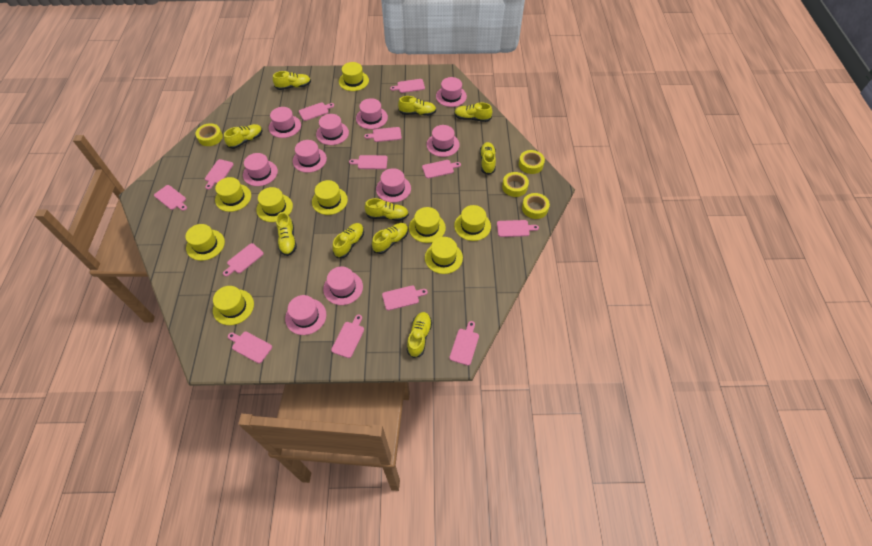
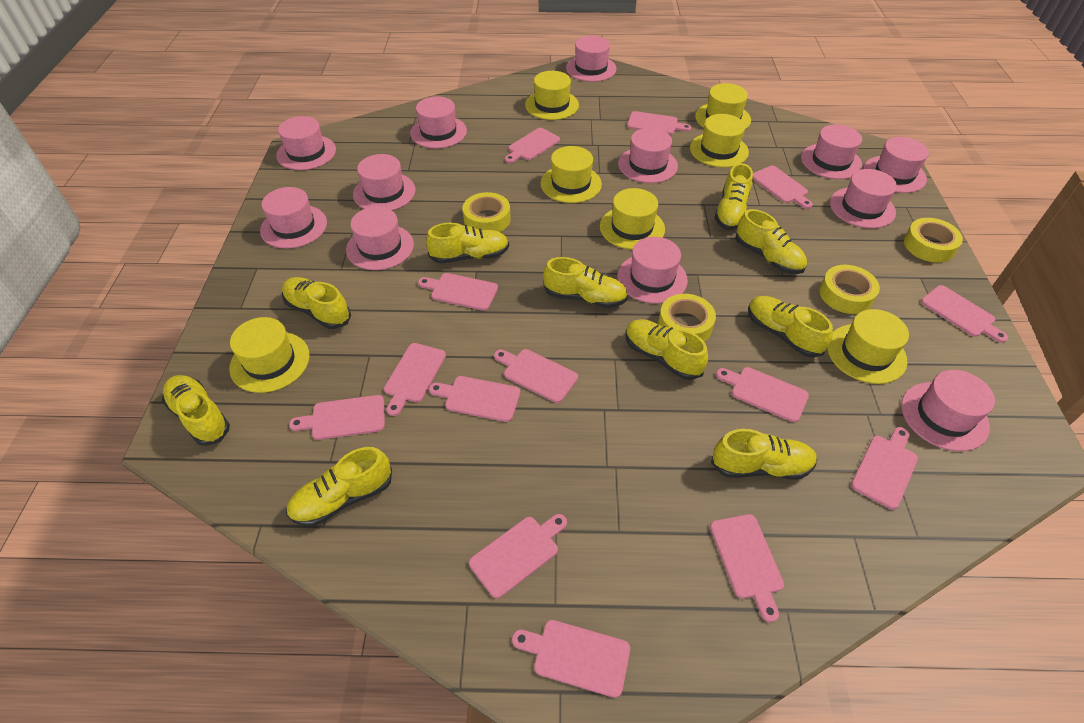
pink cutting board: 13 -> 14
pink hat: 10 -> 12
yellow hat: 9 -> 7

